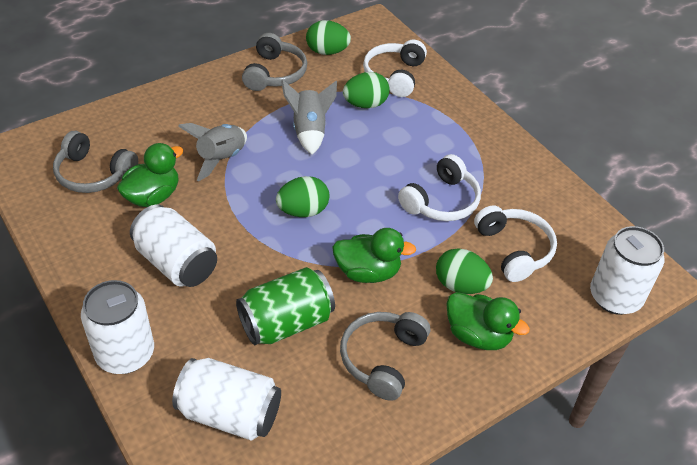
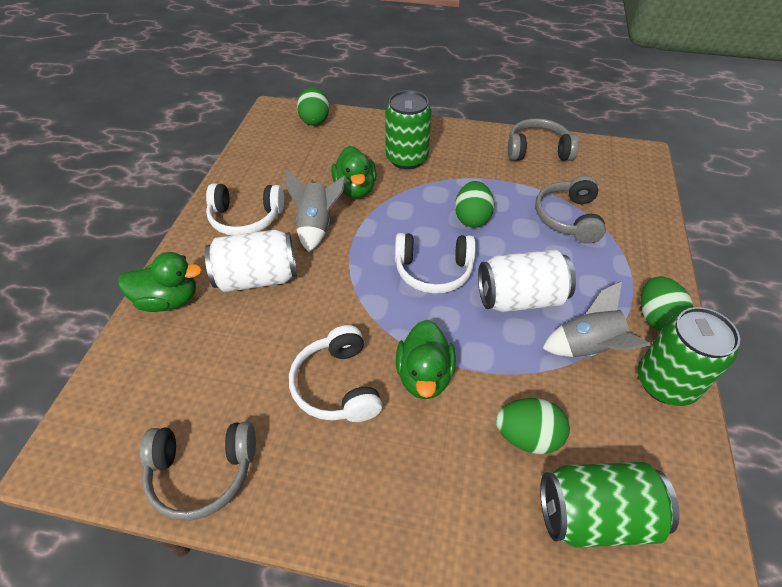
green can: 1 -> 3
white can: 4 -> 2

